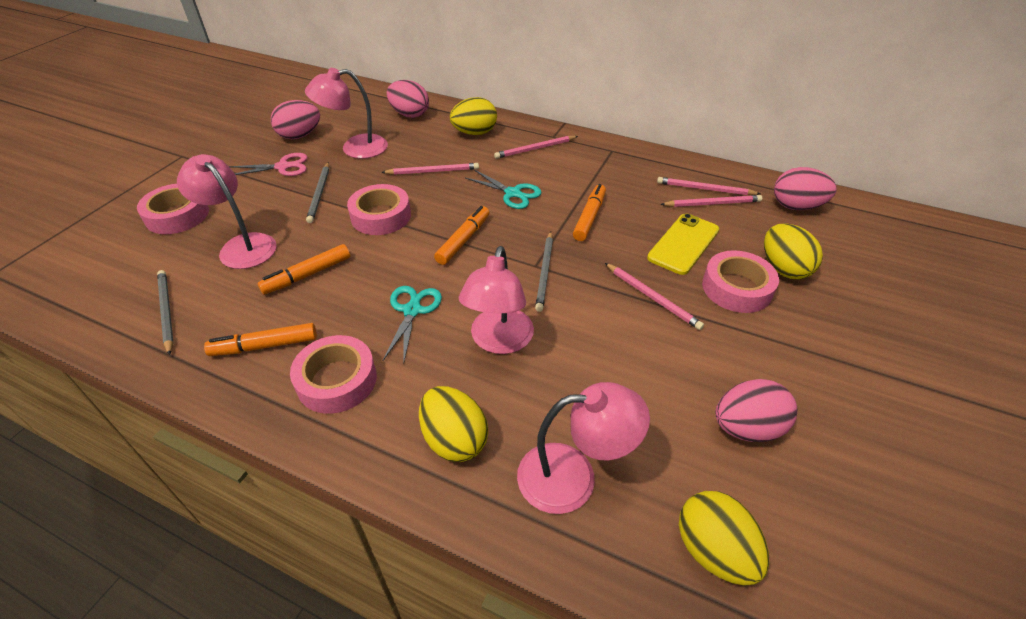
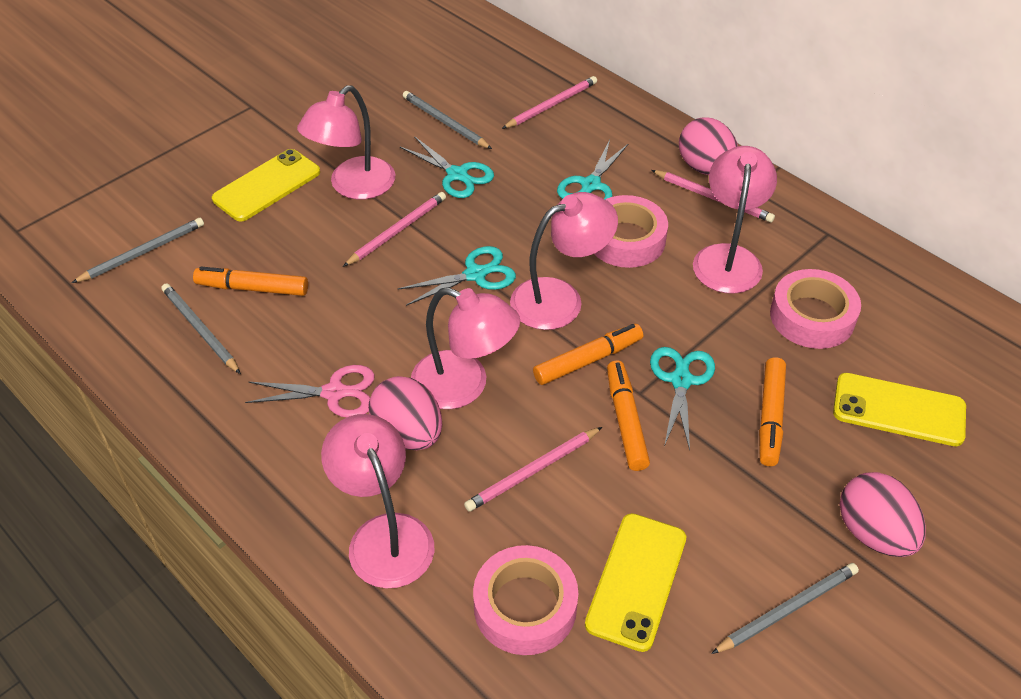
grey pencil: 3 -> 4
pink egg: 4 -> 3
pink lamp: 4 -> 5
pink pencil: 5 -> 4
pink tape: 4 -> 3
turquoise scissors: 2 -> 4
yellow egg: 4 -> 0
yellow phone: 1 -> 3

